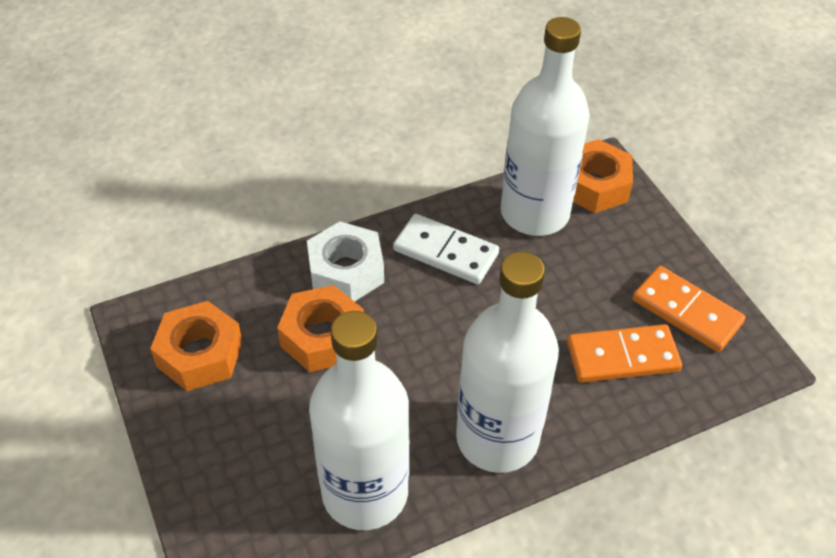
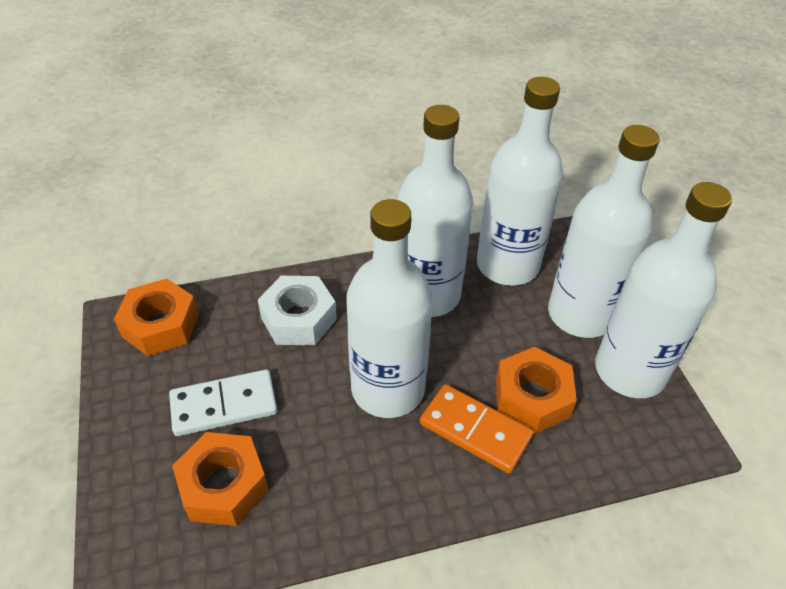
orange domino: 2 -> 1
white bottle: 3 -> 5

